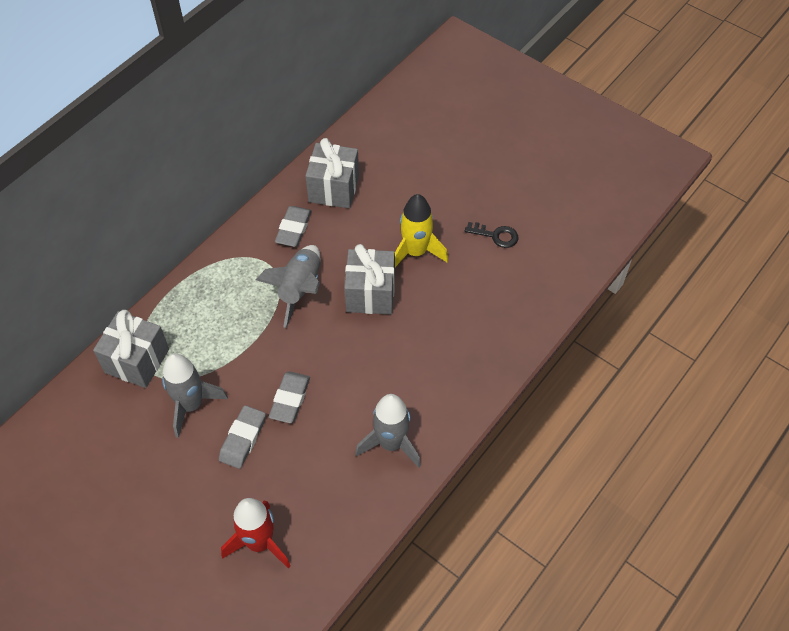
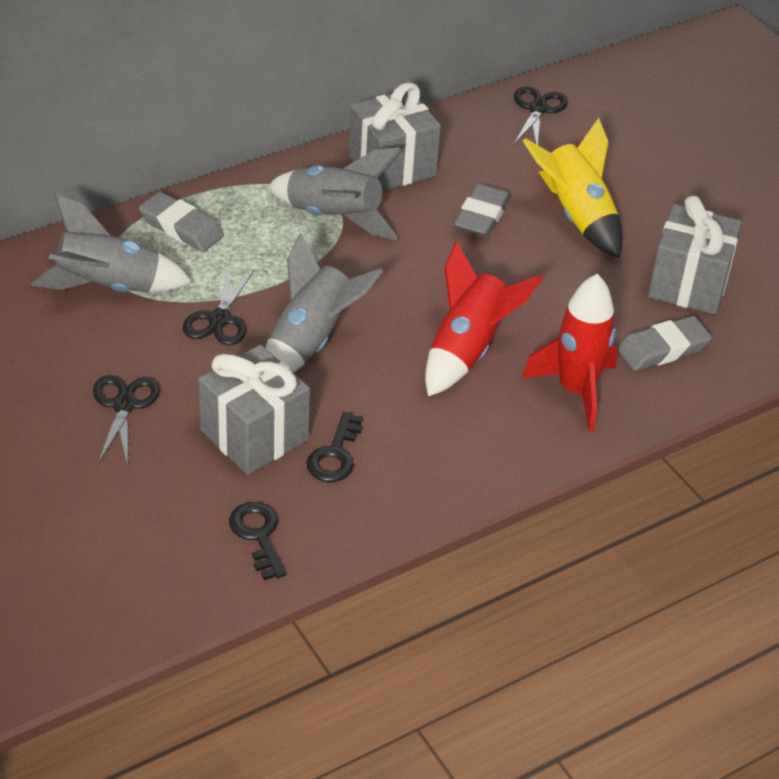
black key: 1 -> 2
black scissors: 0 -> 3
red rocket: 1 -> 2

